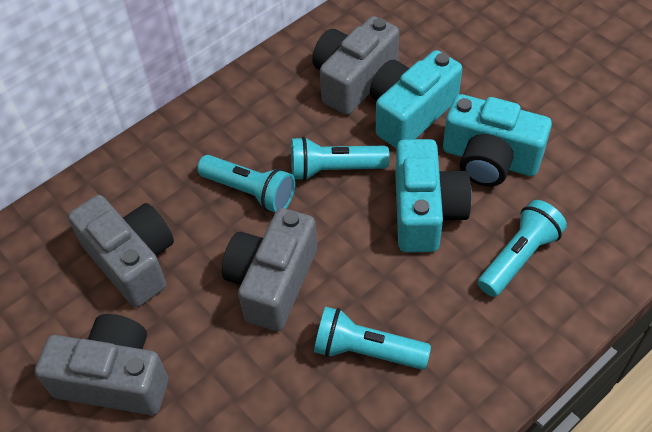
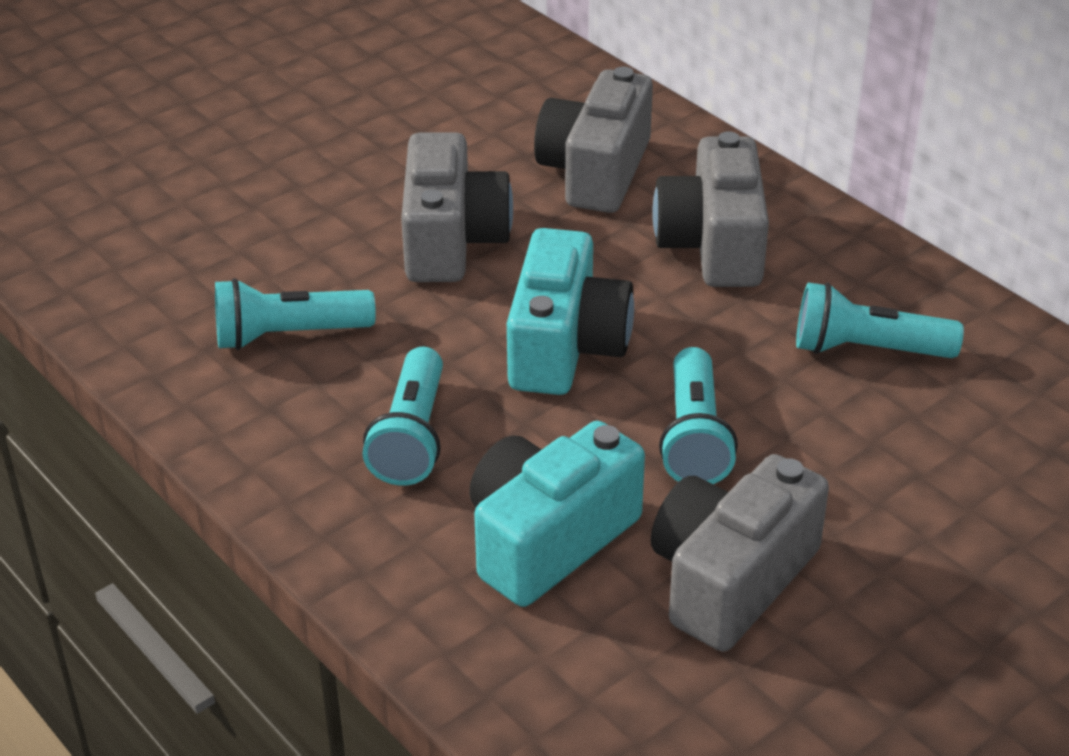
turquoise camera: 3 -> 2

